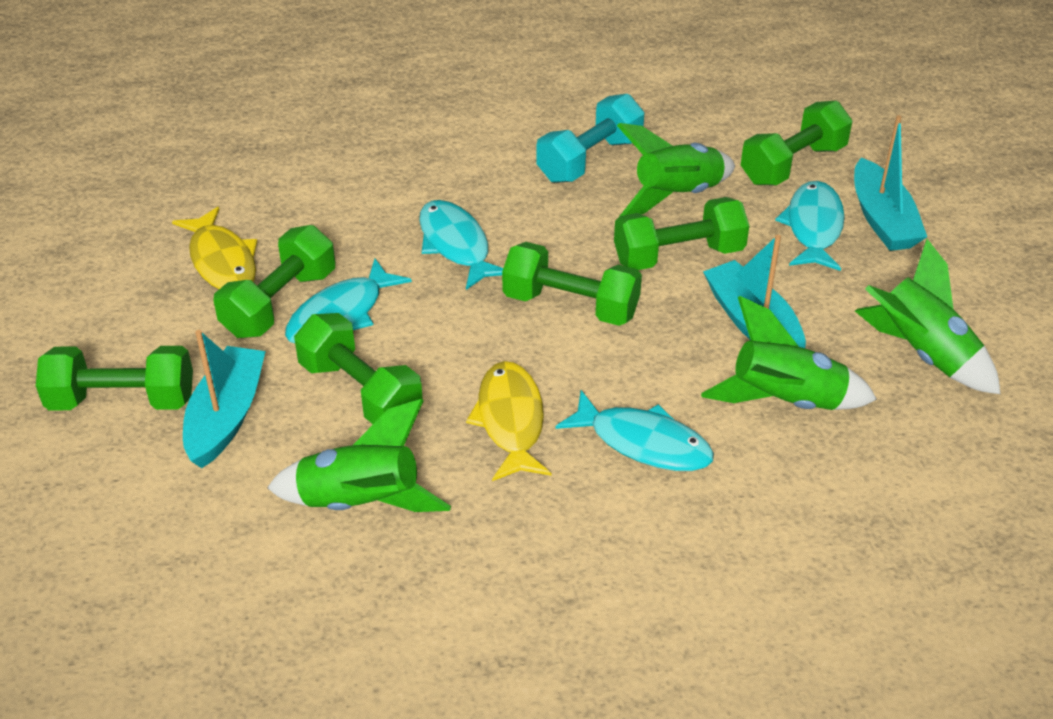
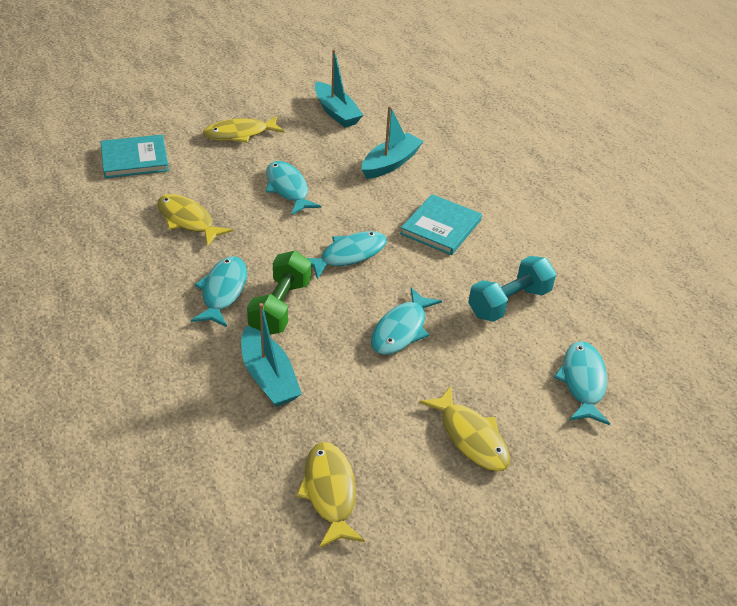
green dumbbell: 6 -> 1
green rocket: 4 -> 0
turquoise book: 0 -> 2
turquoise fish: 4 -> 5
yellow fish: 2 -> 4

